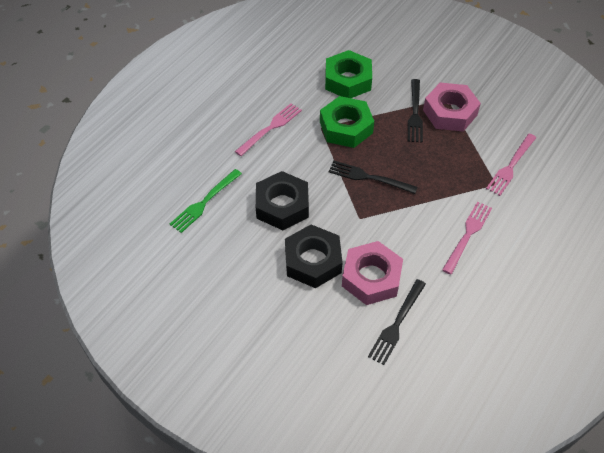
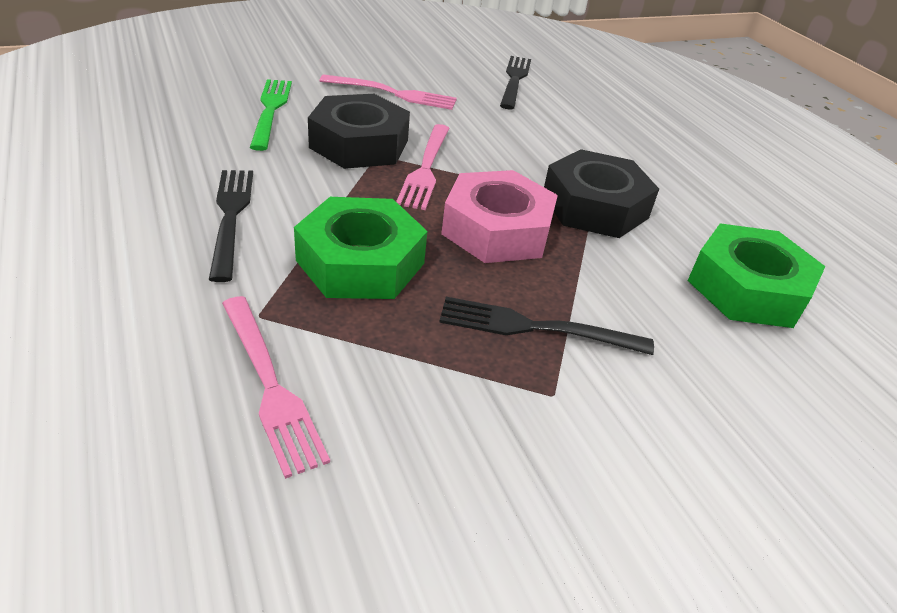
pink nut: 2 -> 1

